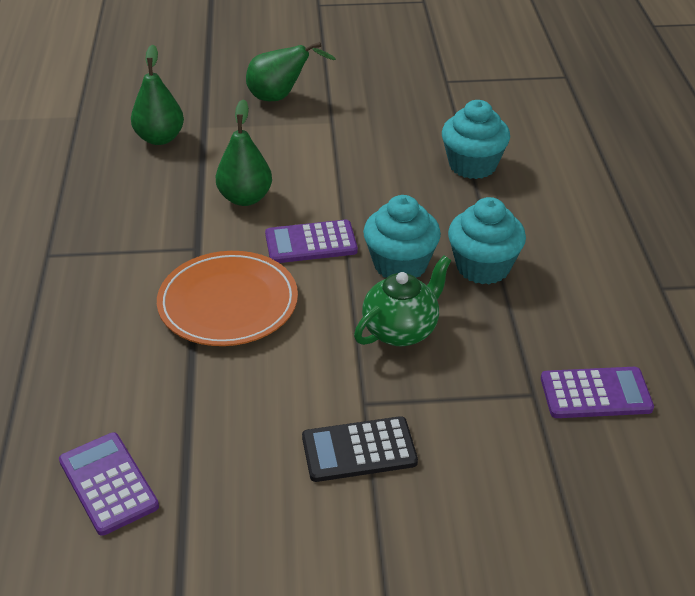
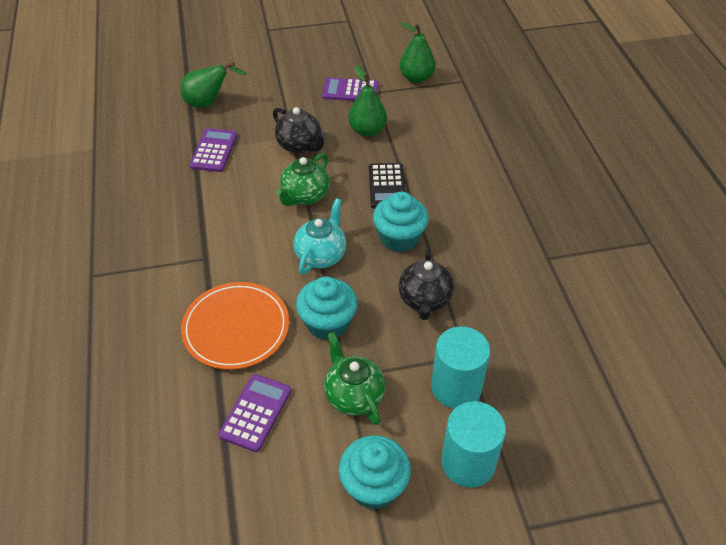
black teapot: 0 -> 2
green teapot: 1 -> 2
turquoise cylinder: 0 -> 2
turquoise teapot: 0 -> 1

